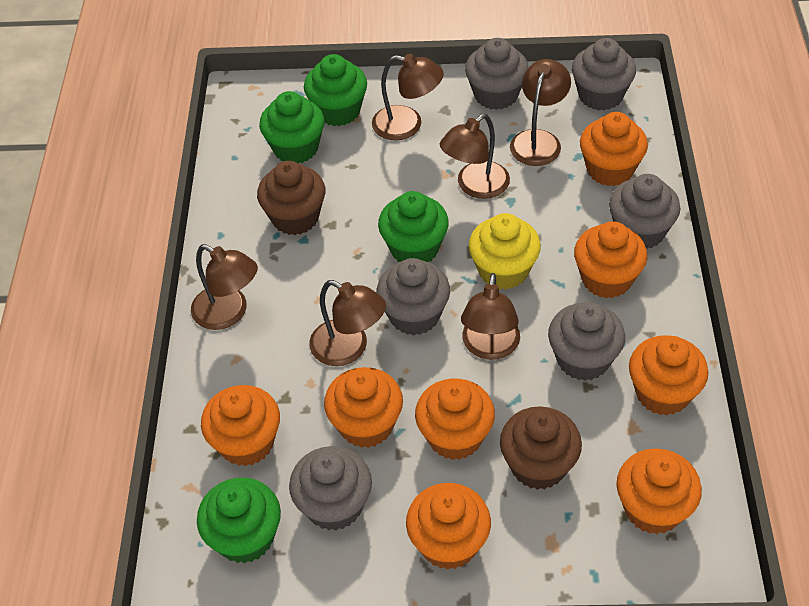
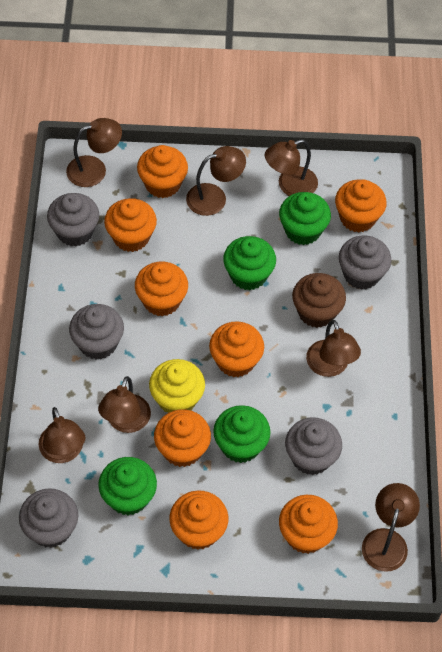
brown cupcake: 2 -> 1
brown lamp: 6 -> 7
grey cupcake: 6 -> 5

